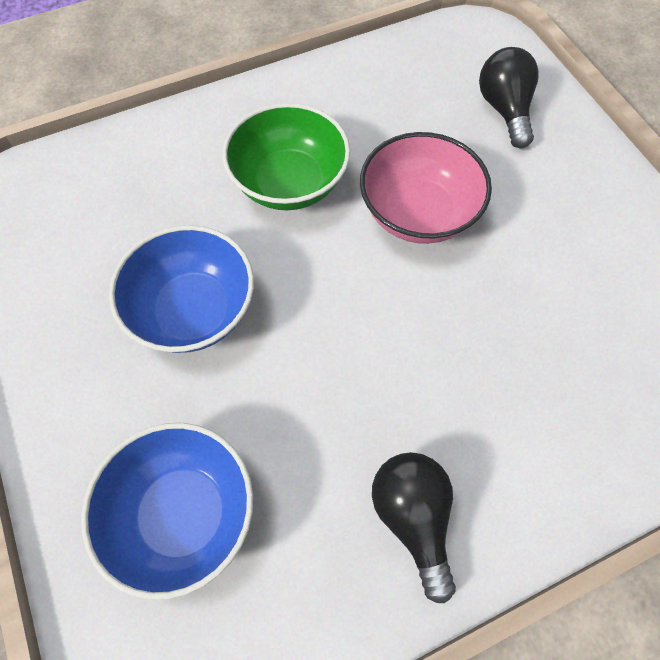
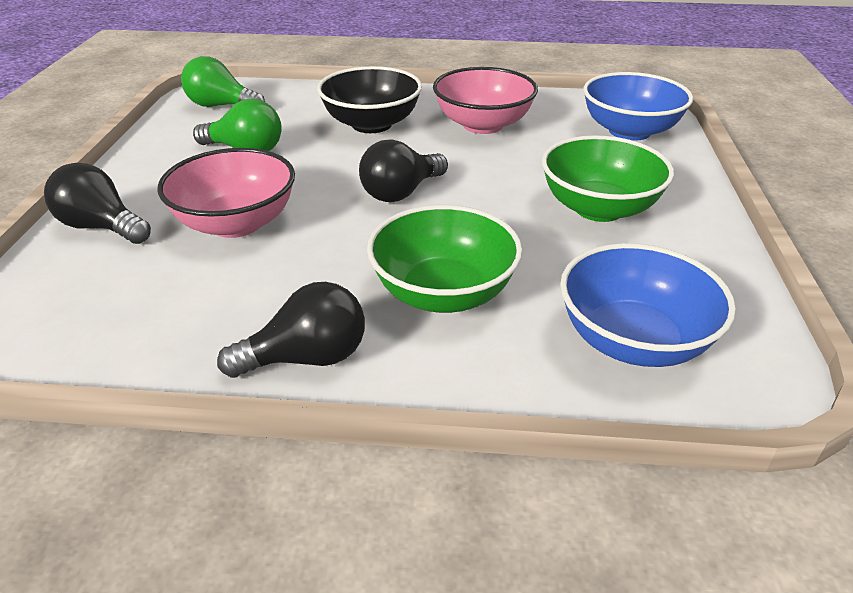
black bowl: 0 -> 1
black light bulb: 2 -> 3
green bowl: 1 -> 2
green light bulb: 0 -> 2
pink bowl: 1 -> 2

